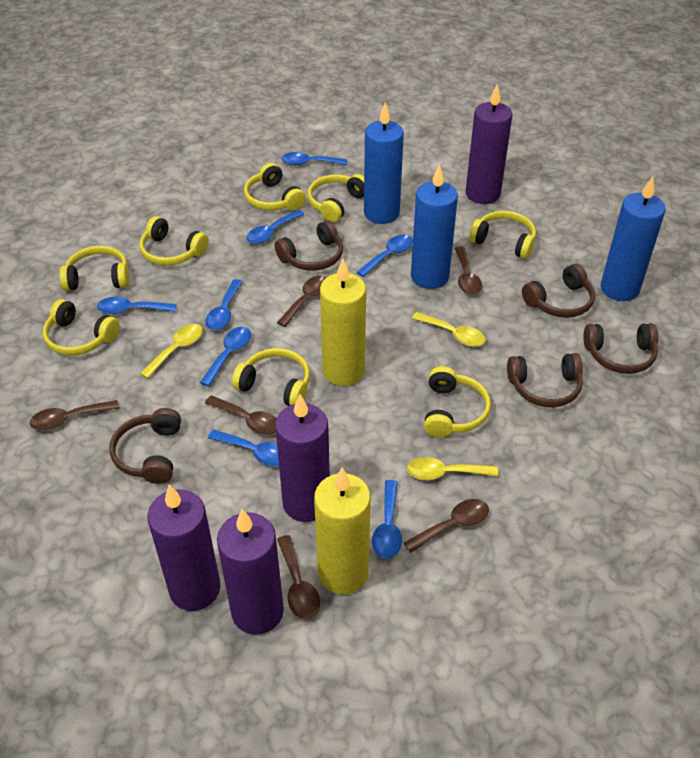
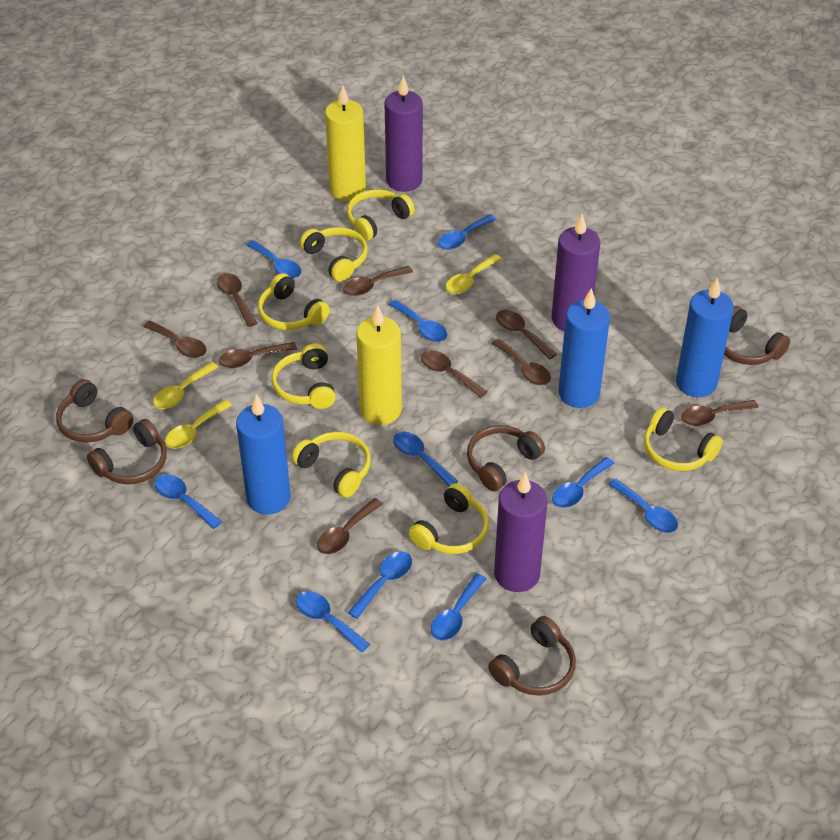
blue spoon: 8 -> 10
brown spoon: 6 -> 9
purple candle: 4 -> 3
yellow headphones: 8 -> 7

